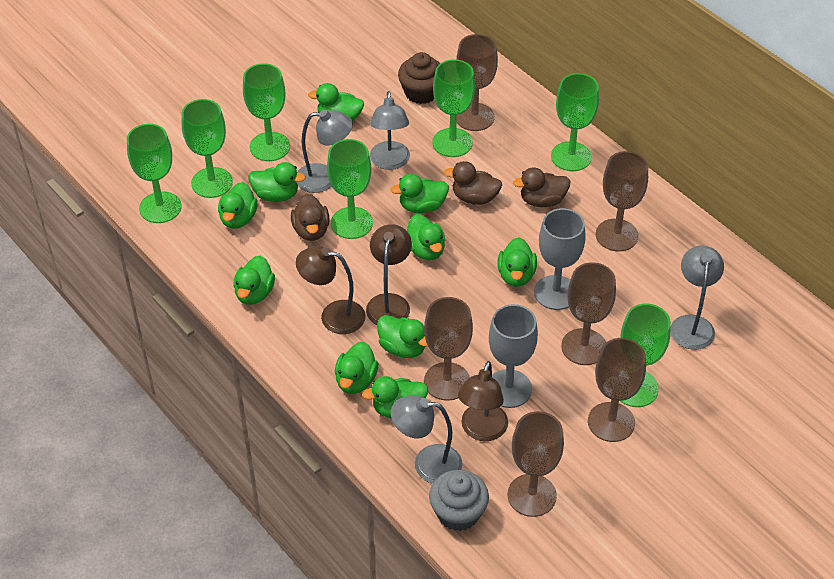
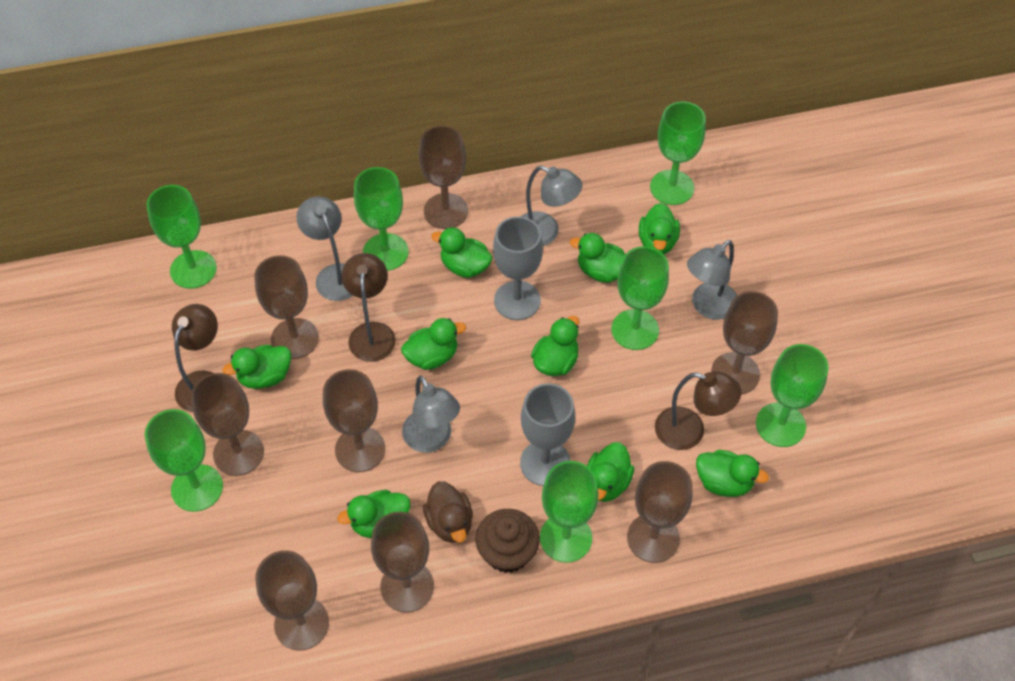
brown duck: 3 -> 1
brown goblet: 6 -> 8
green duck: 10 -> 9
grey cupcake: 1 -> 0

